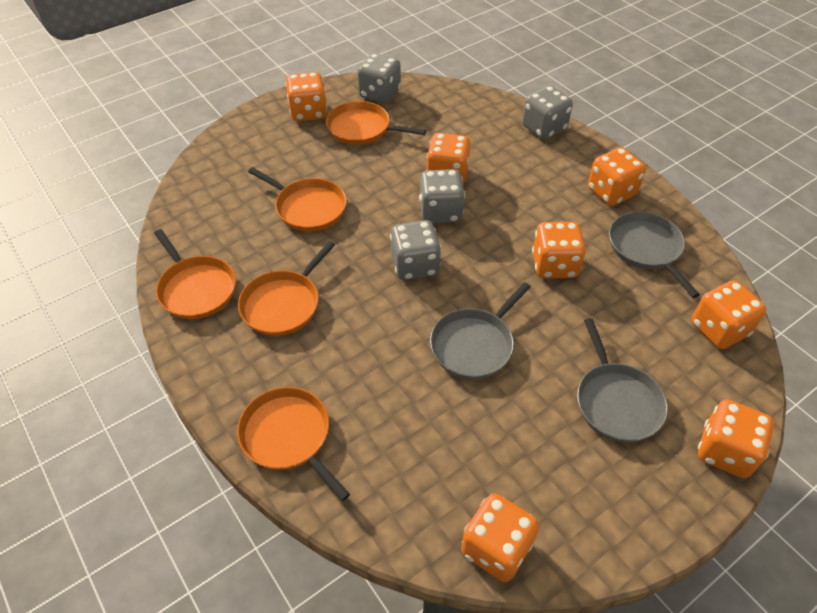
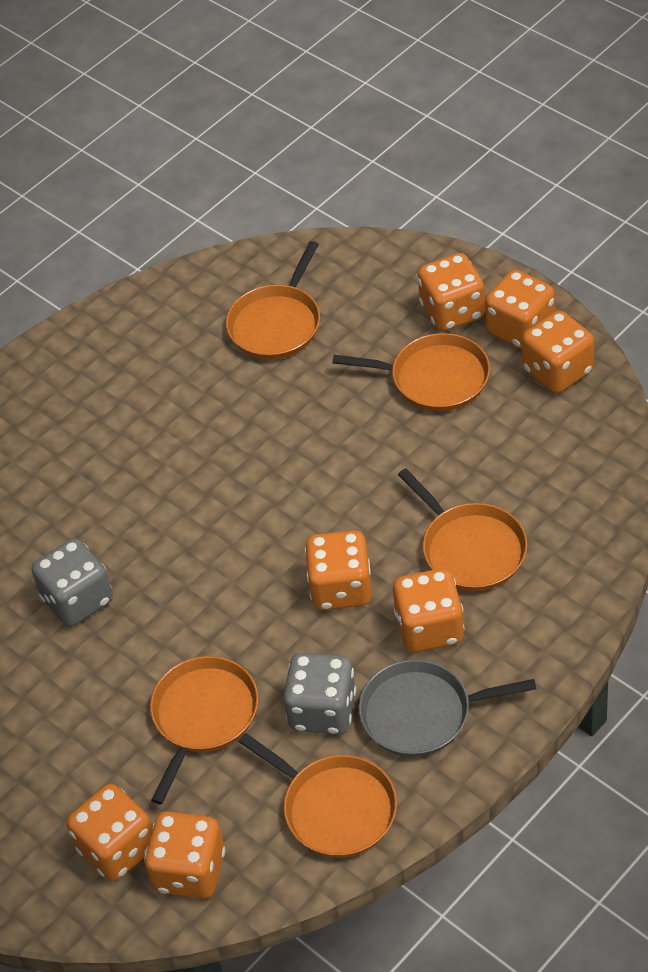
grey dice: 4 -> 2
grey pan: 3 -> 1

